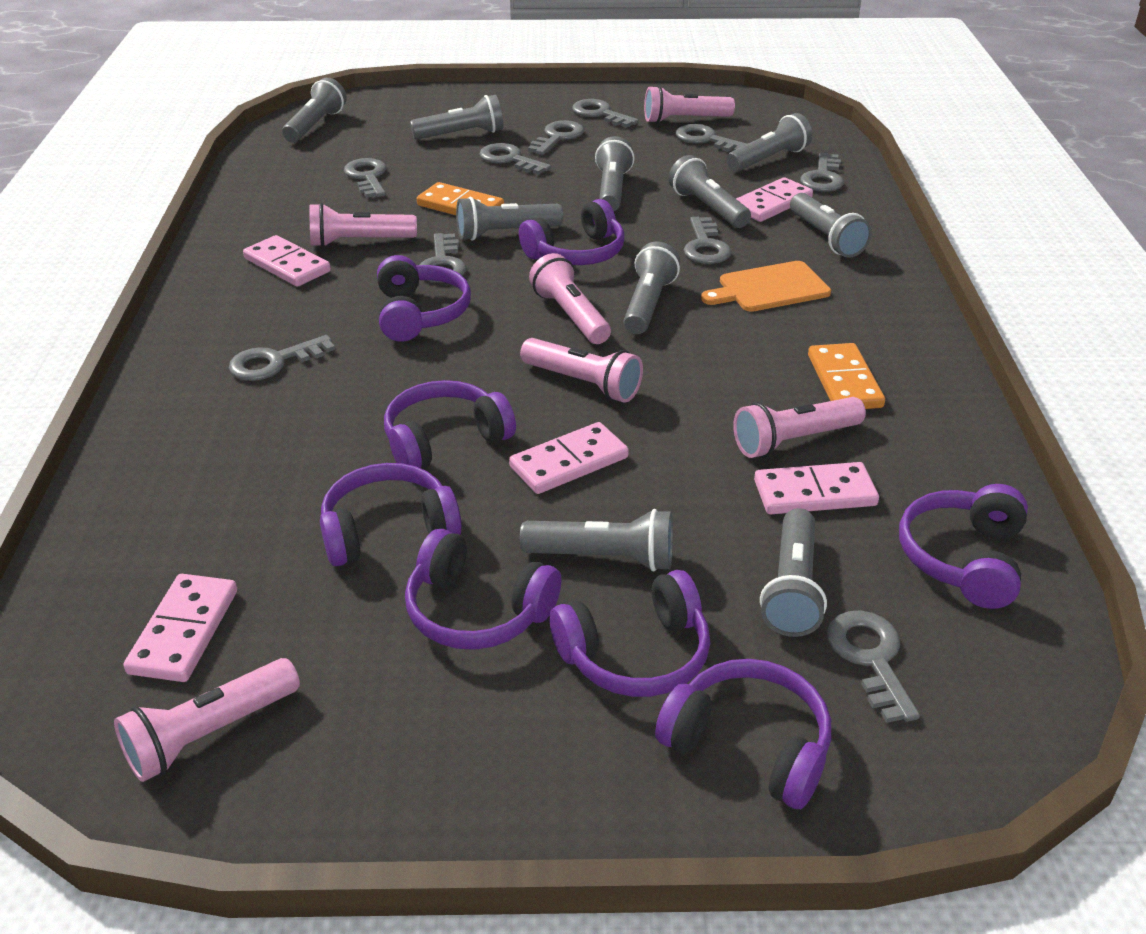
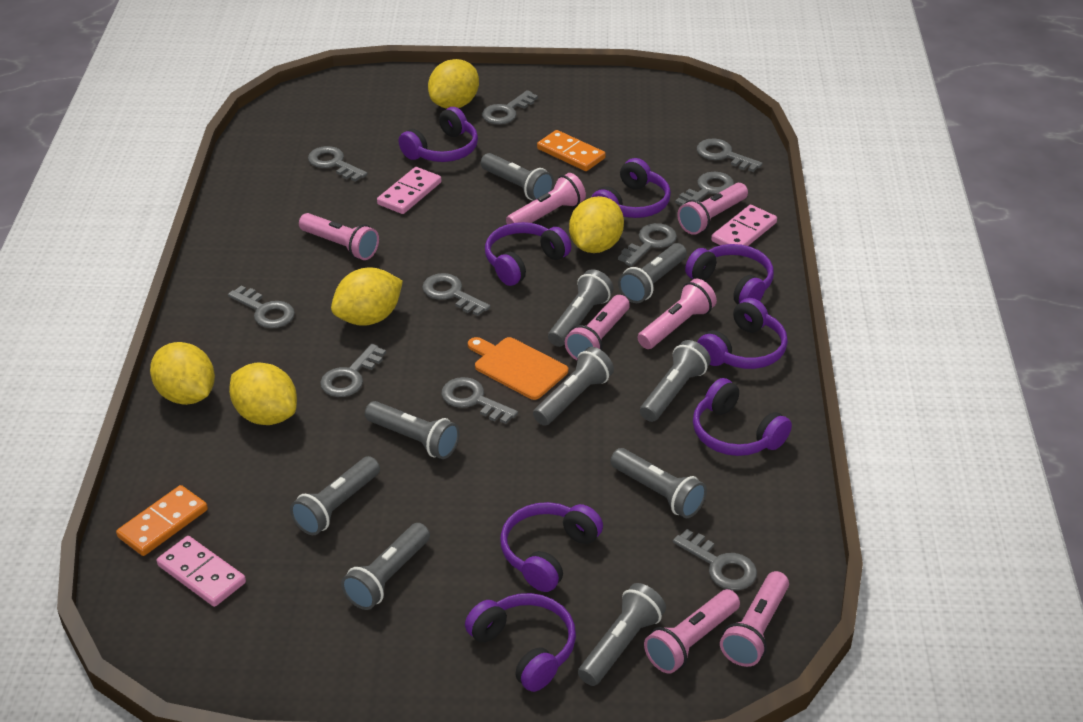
pink domino: 5 -> 3
pink flashlight: 6 -> 7
yellow lemon: 0 -> 5

